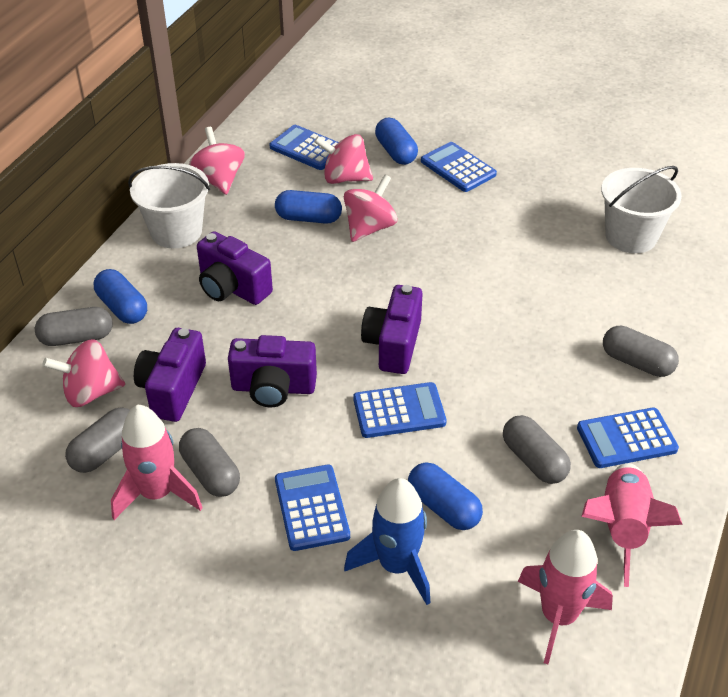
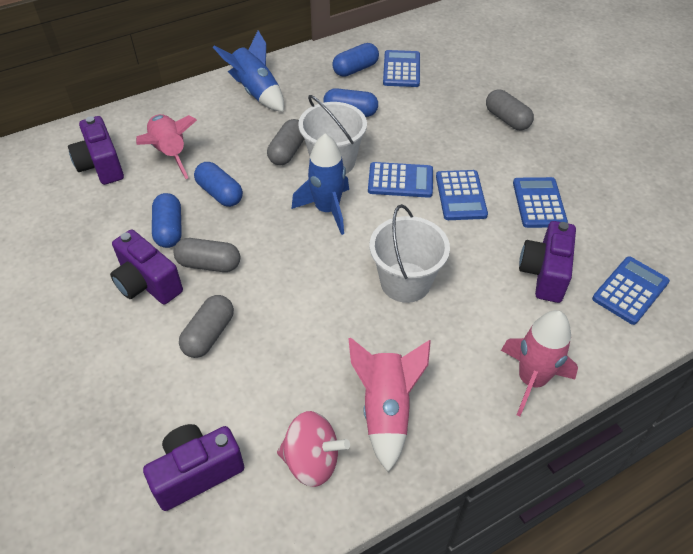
blue rocket: 1 -> 2
grey capsule: 5 -> 4
pink spinning top: 4 -> 1

